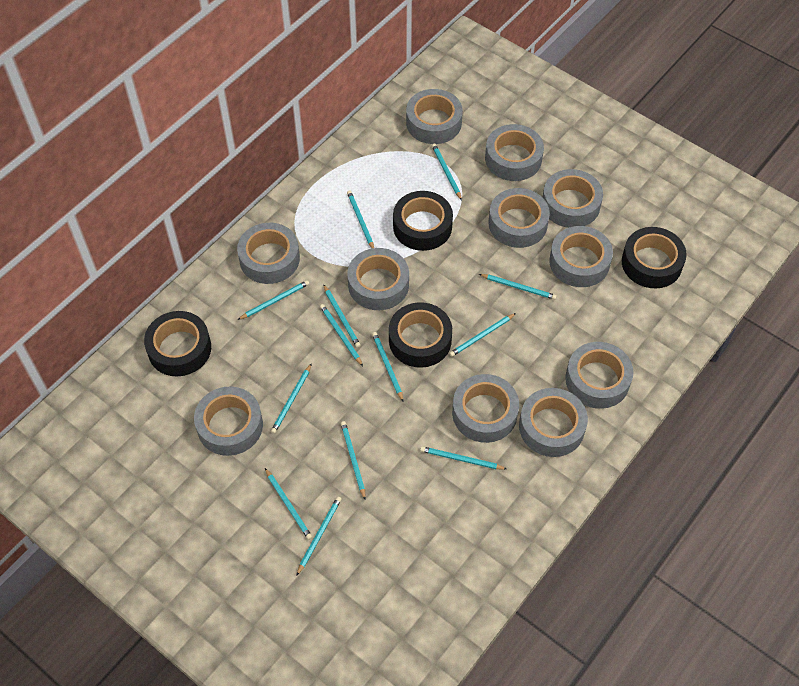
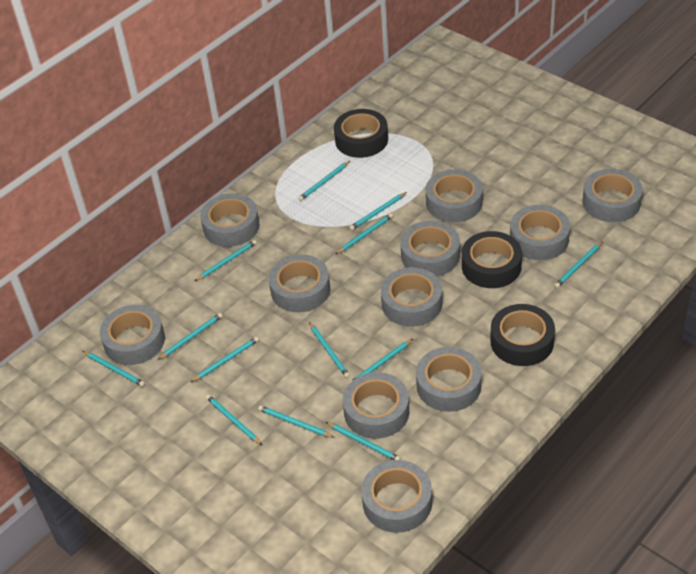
black tape: 4 -> 3

